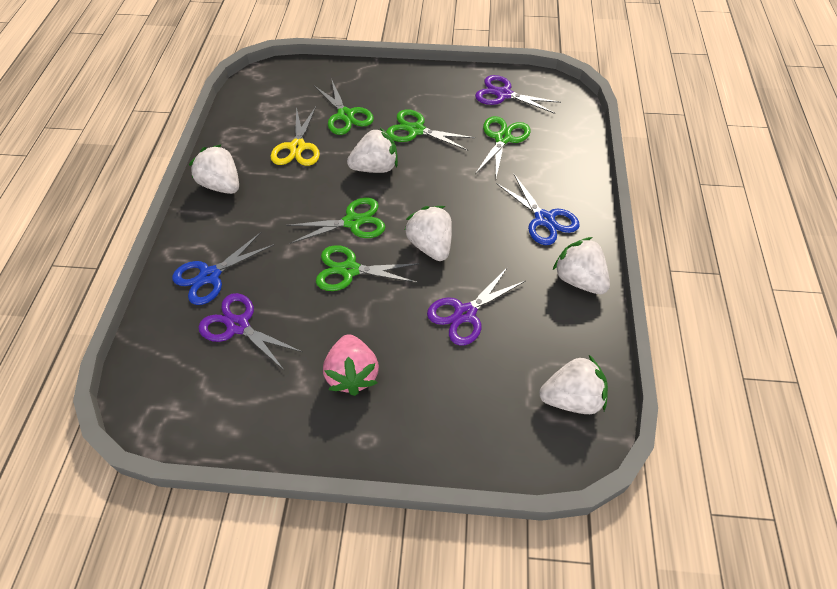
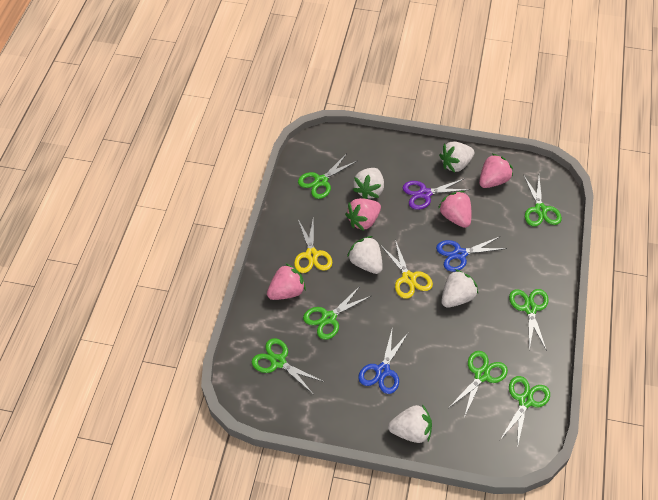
green scissors: 5 -> 7
pink strawberry: 1 -> 4
purple scissors: 3 -> 1
yellow scissors: 1 -> 2

